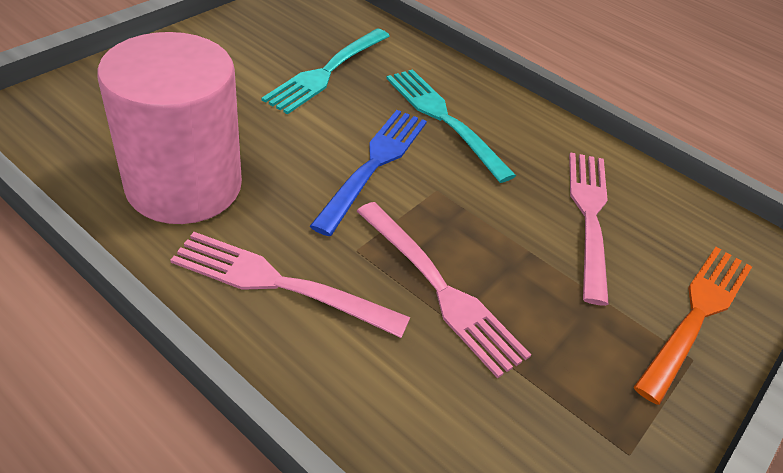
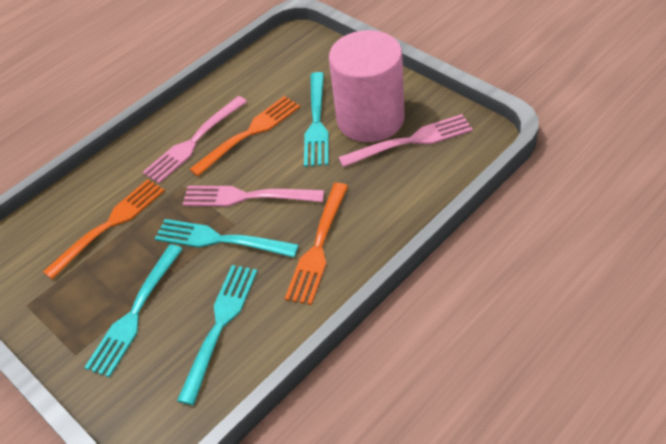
blue fork: 1 -> 0
orange fork: 1 -> 3
turquoise fork: 2 -> 4

